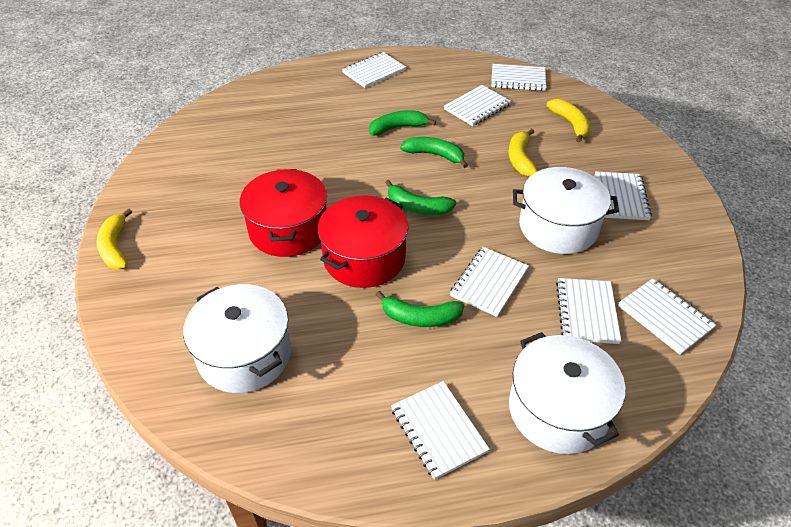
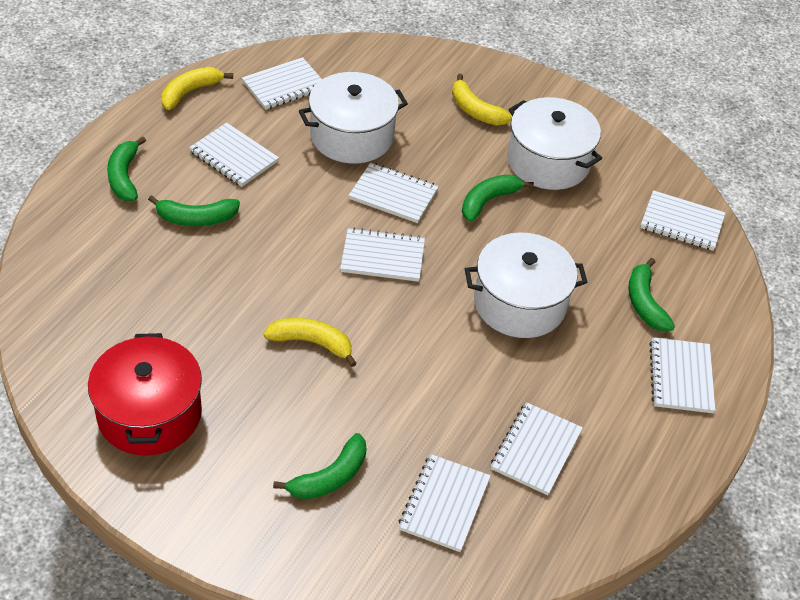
green banana: 4 -> 5
red pot: 2 -> 1

